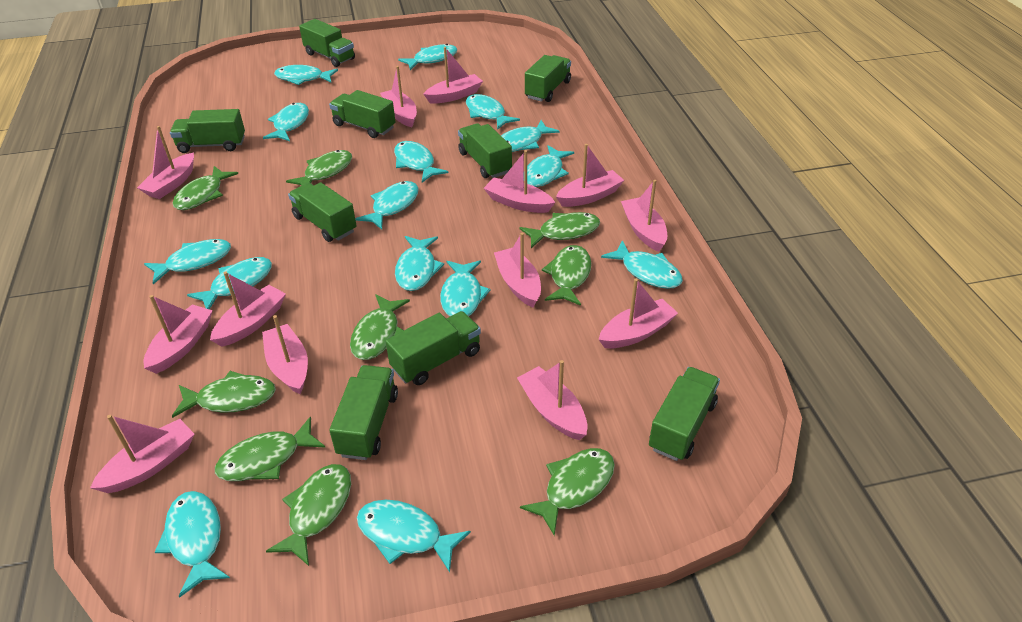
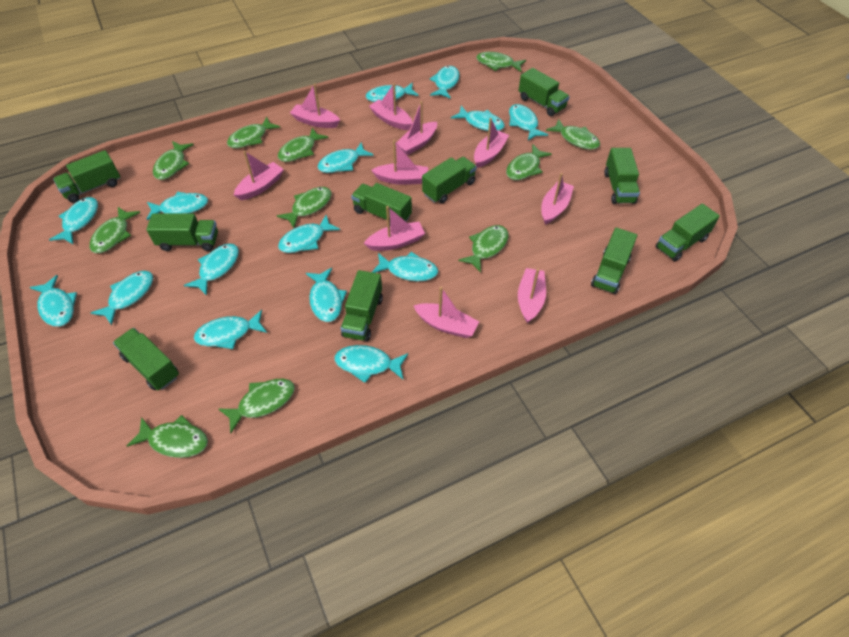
green fish: 9 -> 11
green truck: 9 -> 10
pink boat: 13 -> 10

